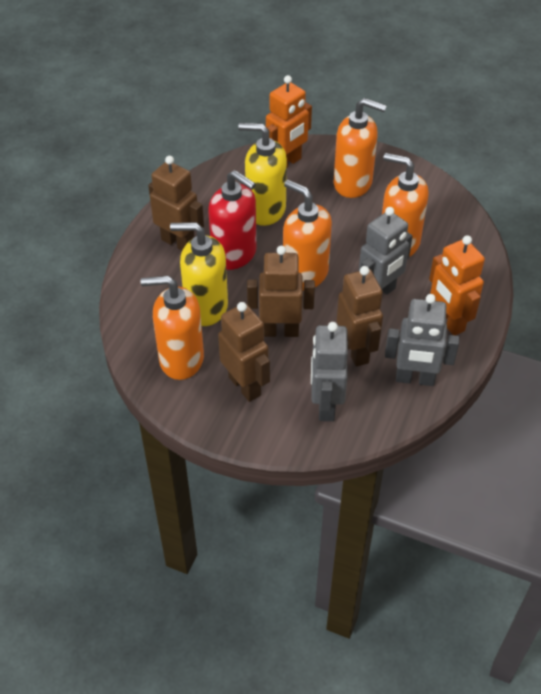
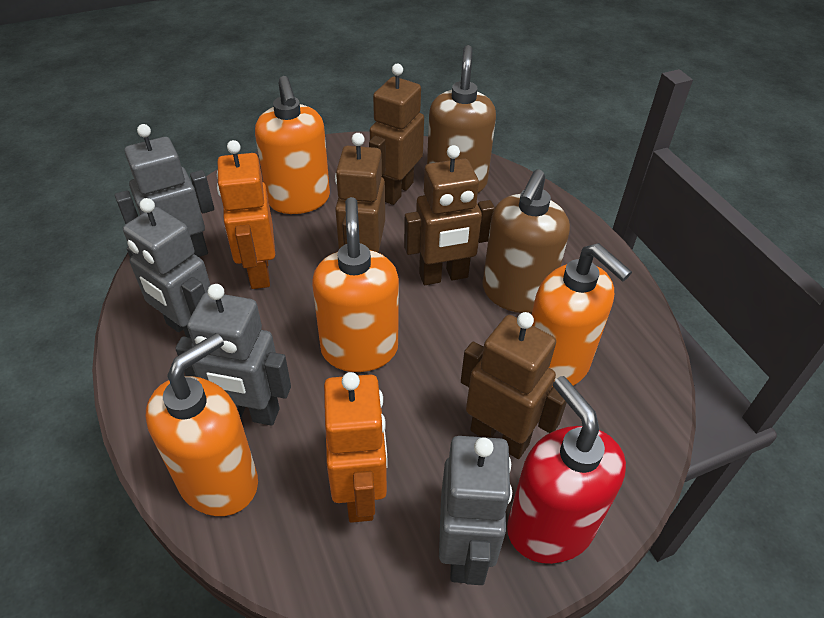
brown soap dispenser: 0 -> 2
grey robot: 3 -> 4
yellow soap dispenser: 2 -> 0

